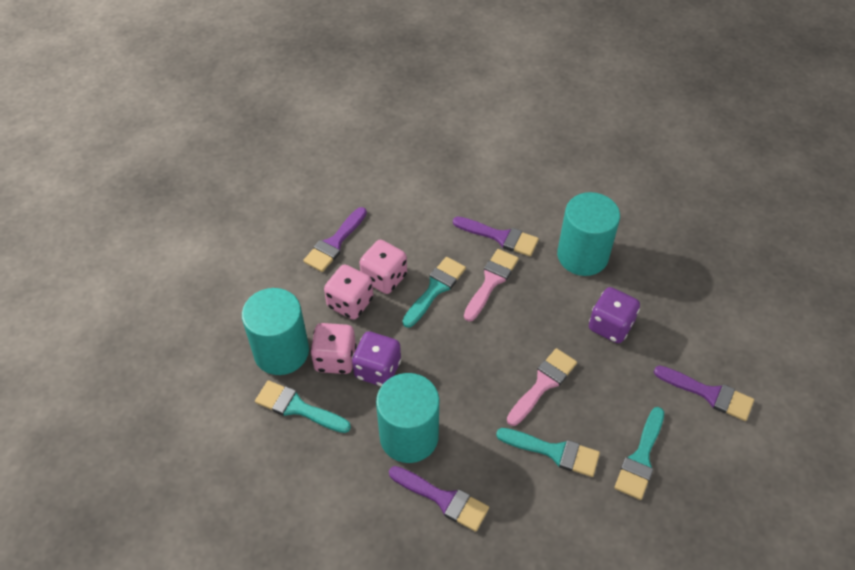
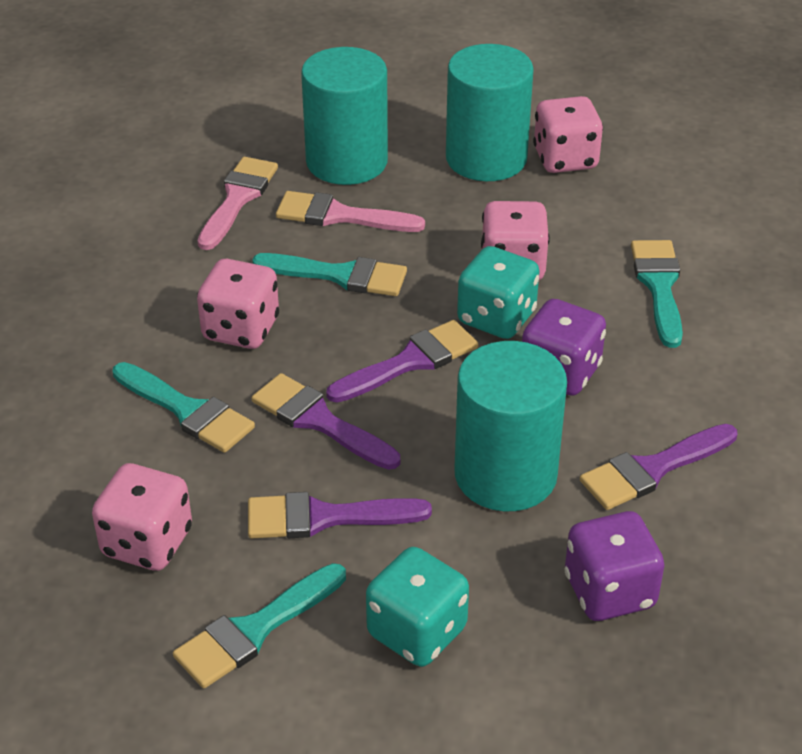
pink dice: 3 -> 4
turquoise dice: 0 -> 2

